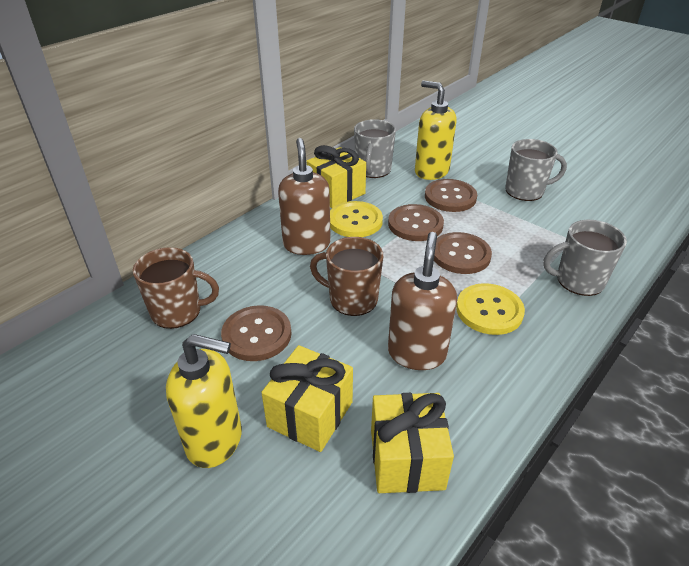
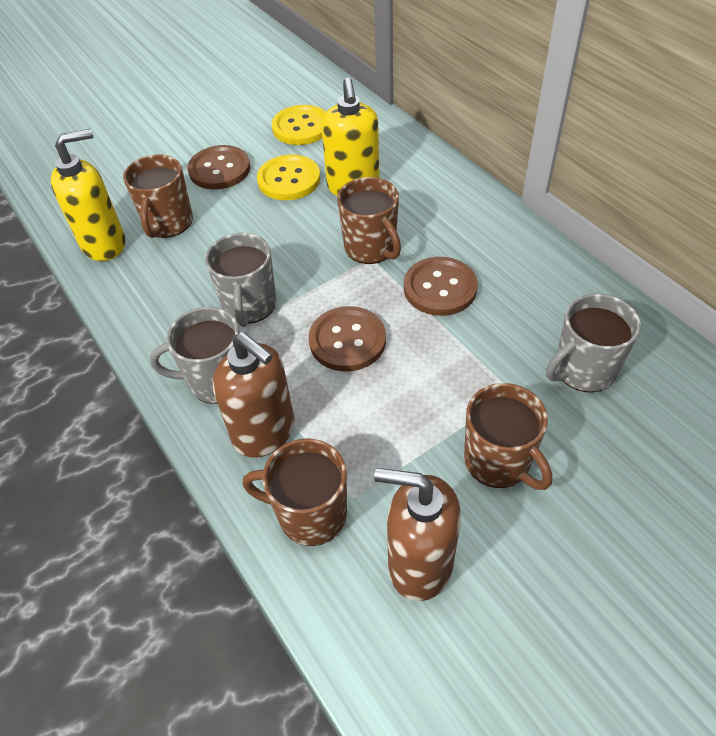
brown button: 4 -> 3
brown mug: 2 -> 4
yellow gift: 3 -> 0

